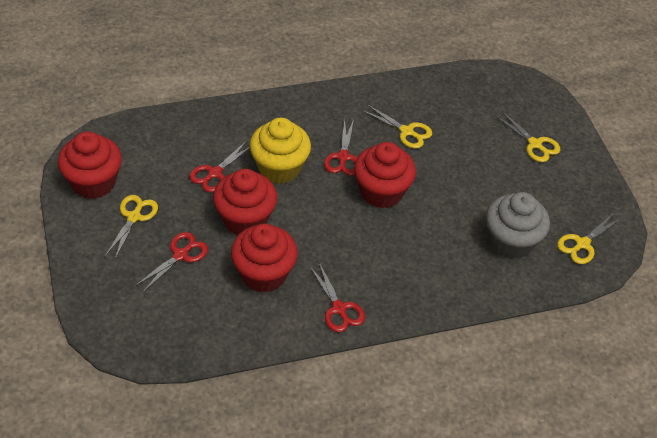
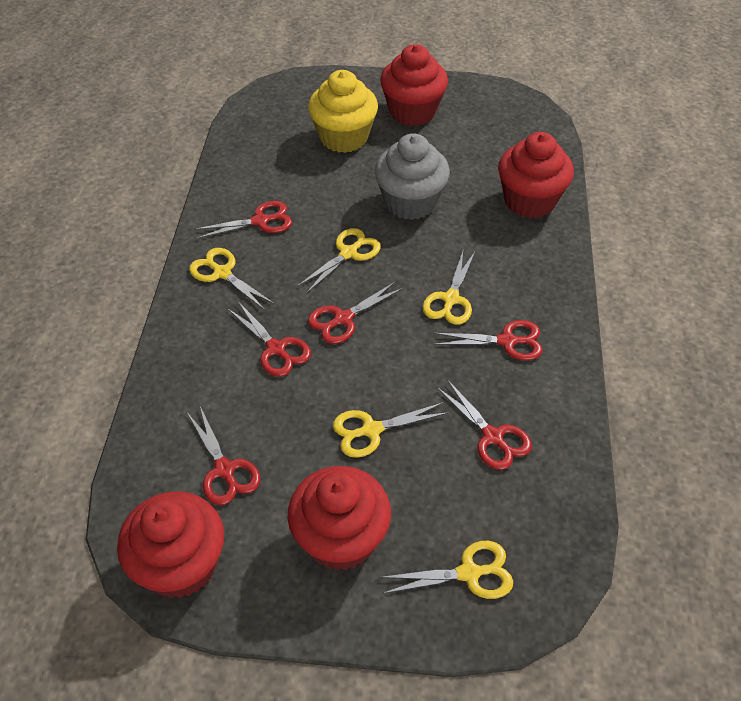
red scissors: 4 -> 6
yellow scissors: 4 -> 5

